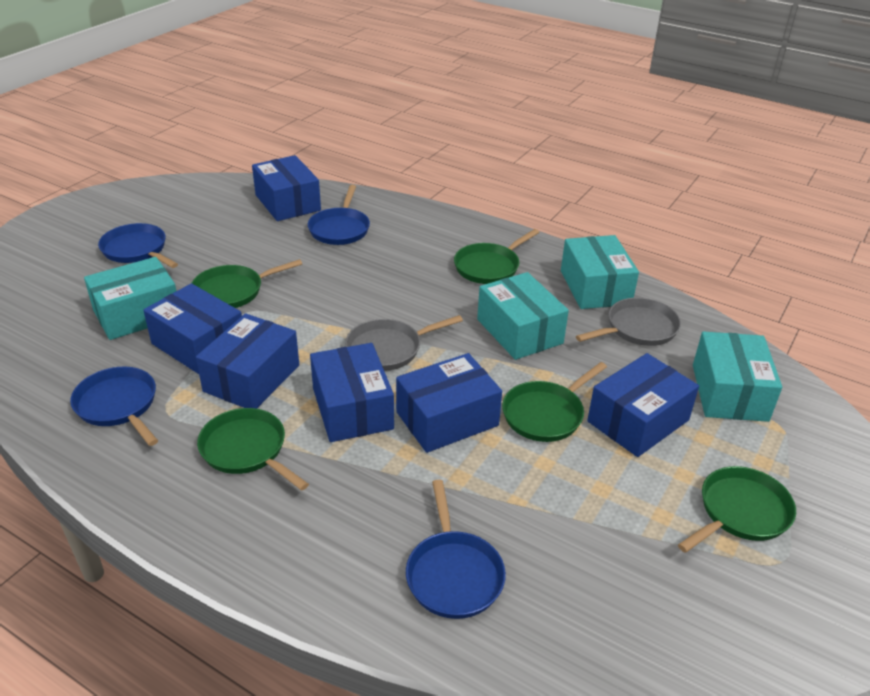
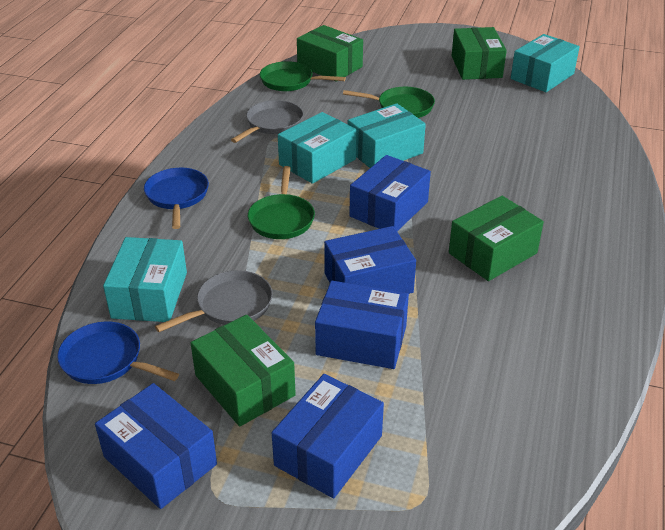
blue box: 6 -> 5
blue pan: 4 -> 2
green box: 0 -> 4
green pan: 5 -> 3

